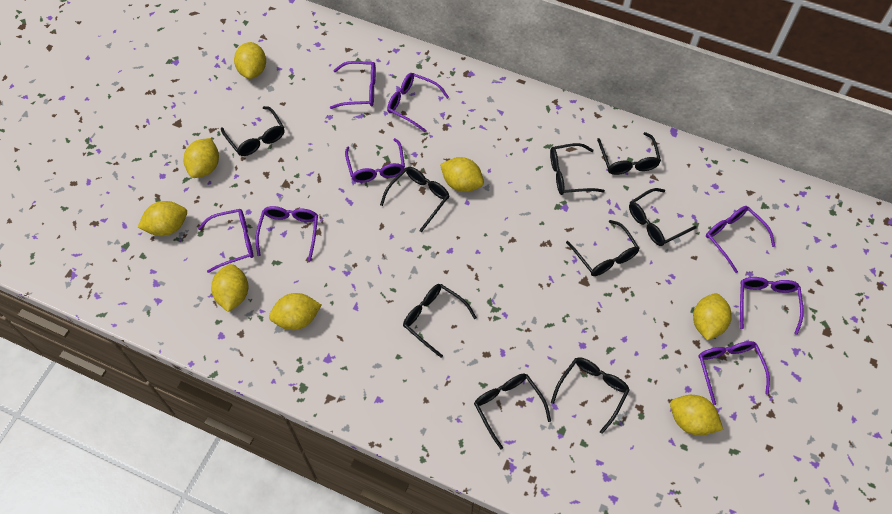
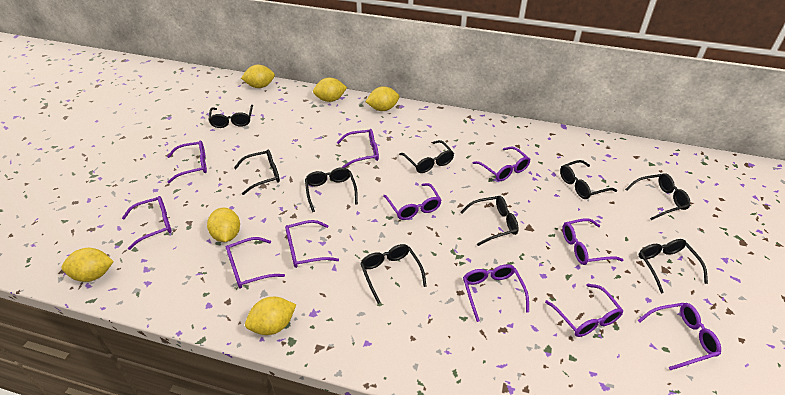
purple glasses: 8 -> 11
yellow lemon: 8 -> 6

